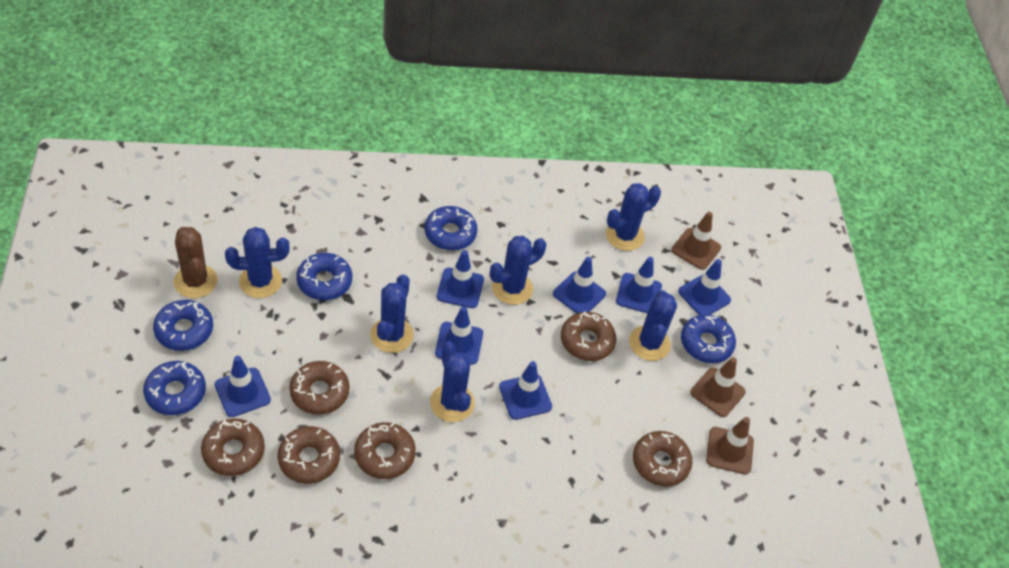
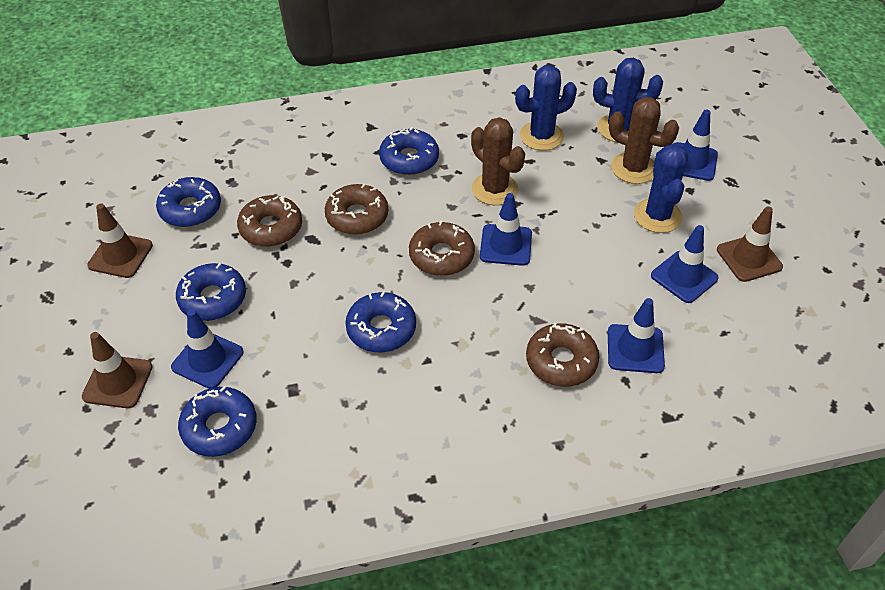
blue cactus: 6 -> 3
blue traffic cone: 7 -> 5
brown cactus: 1 -> 2
brown donut: 6 -> 4

